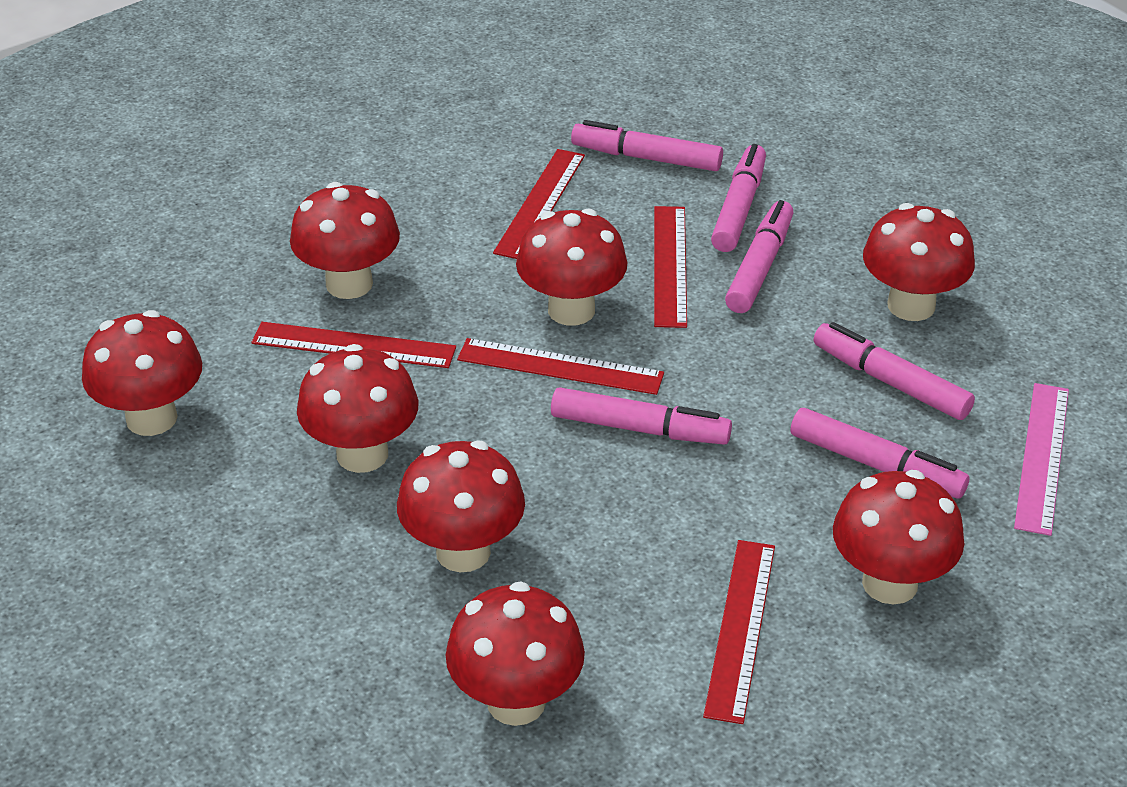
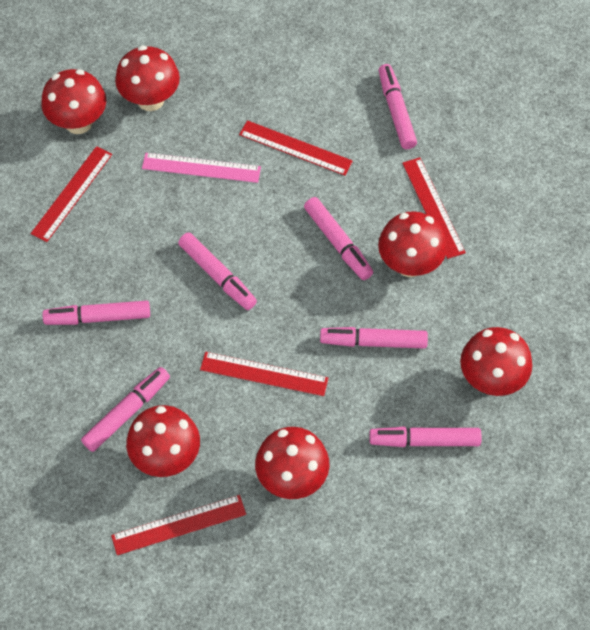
pink marker: 6 -> 7
red mushroom: 8 -> 6

